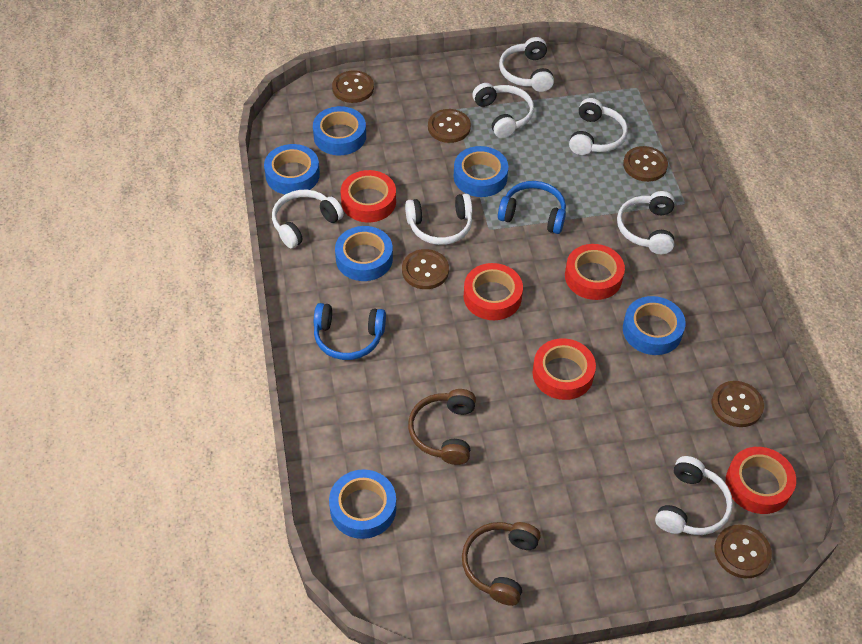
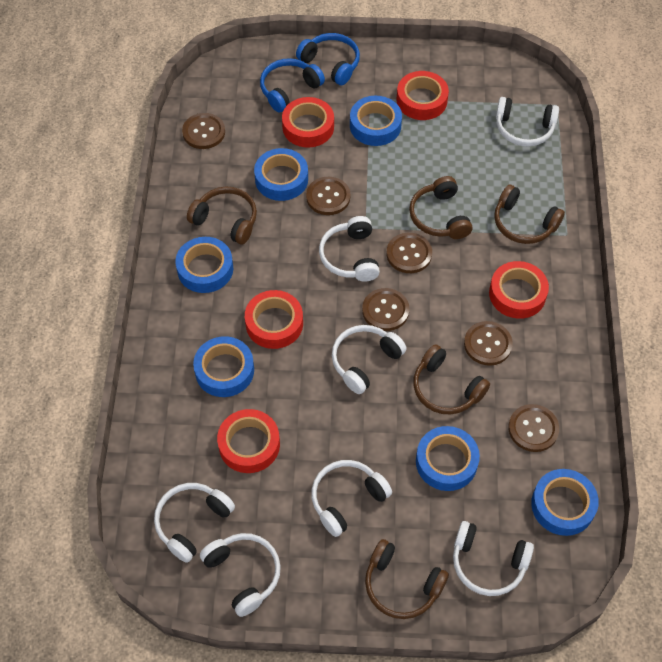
brown headphones: 2 -> 5

